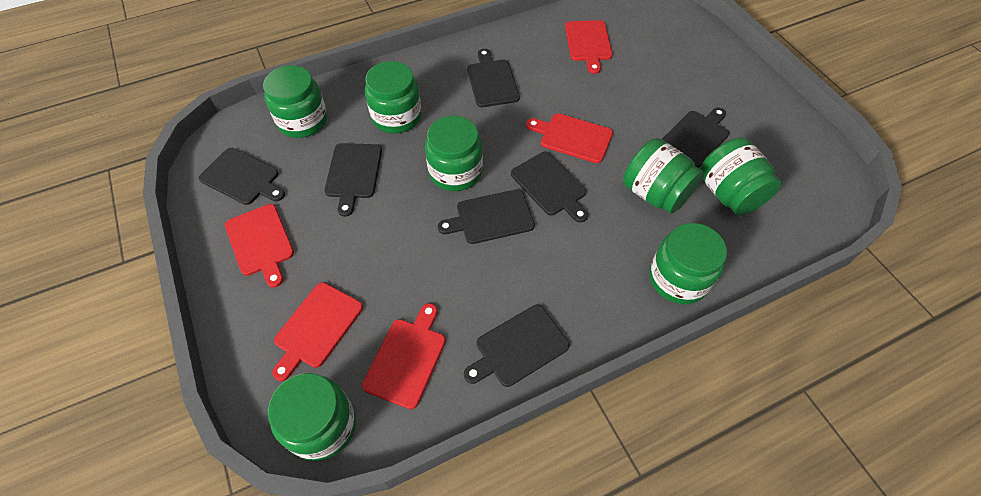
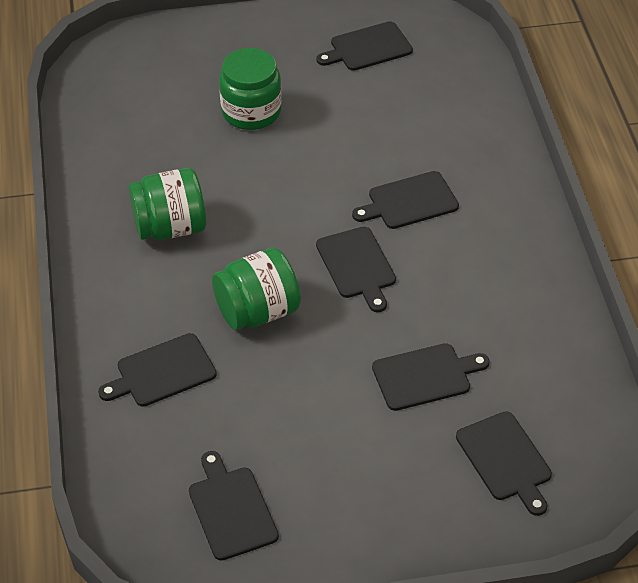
green jar: 7 -> 3
red cutting board: 5 -> 0

